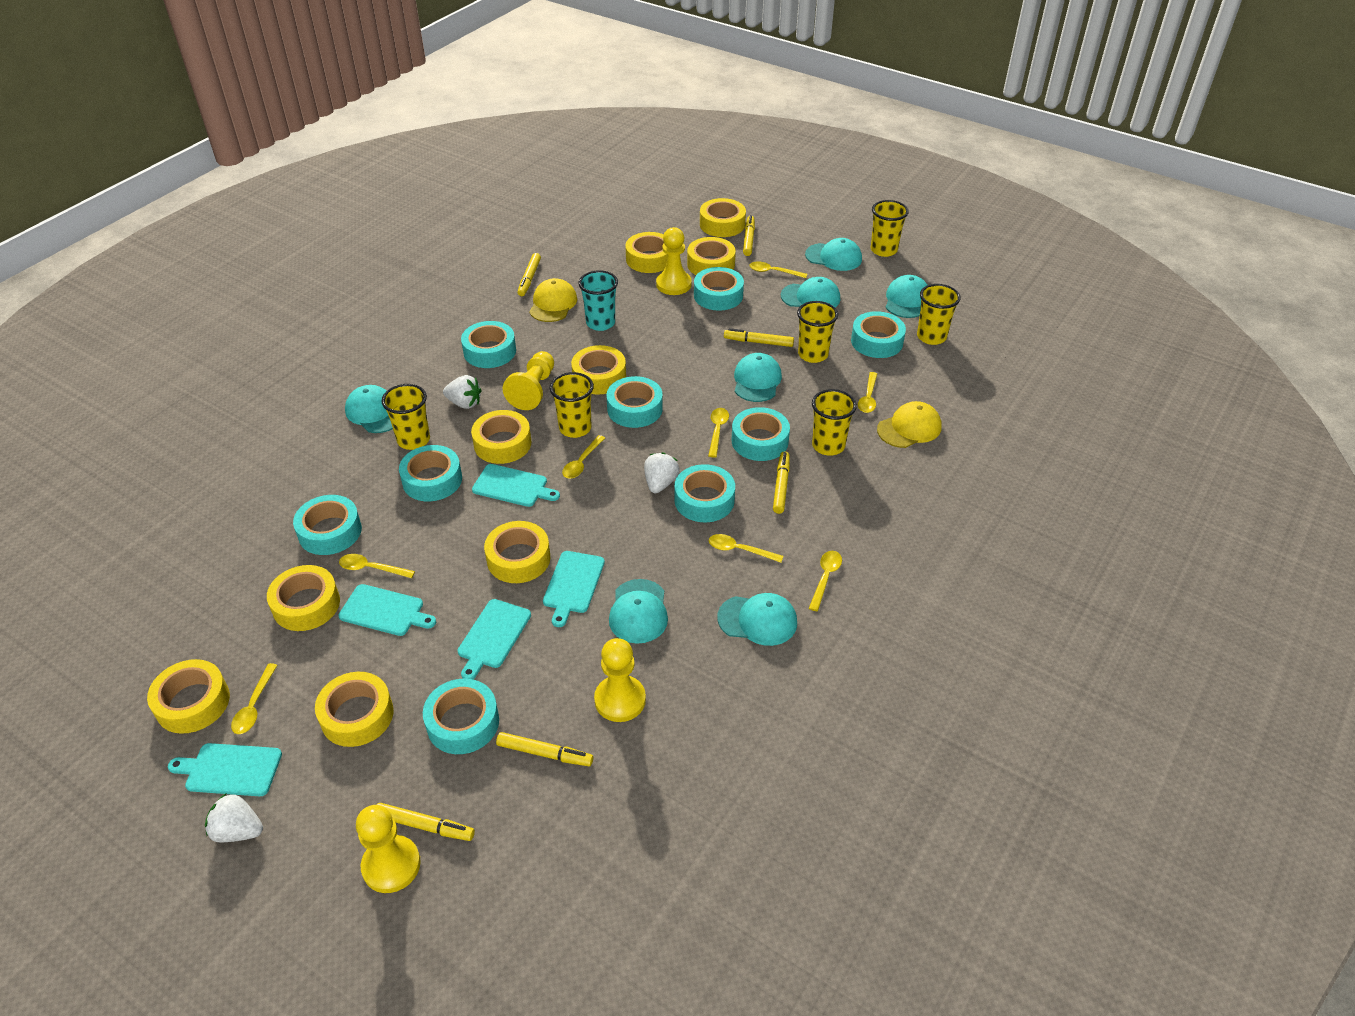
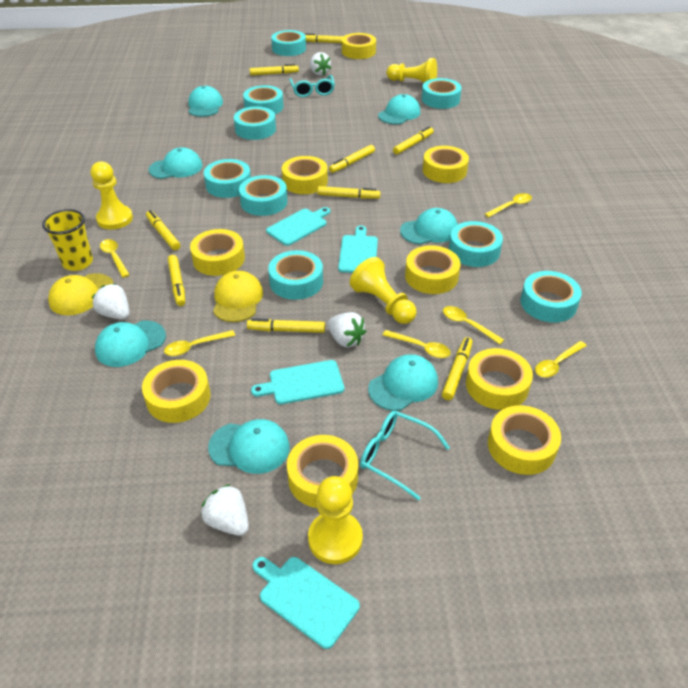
turquoise cup: 1 -> 0
turquoise cutting board: 5 -> 4
turquoise glasses: 0 -> 2
white strawberry: 3 -> 4
yellow cup: 6 -> 1
yellow marker: 6 -> 9
yellow spoon: 8 -> 6

